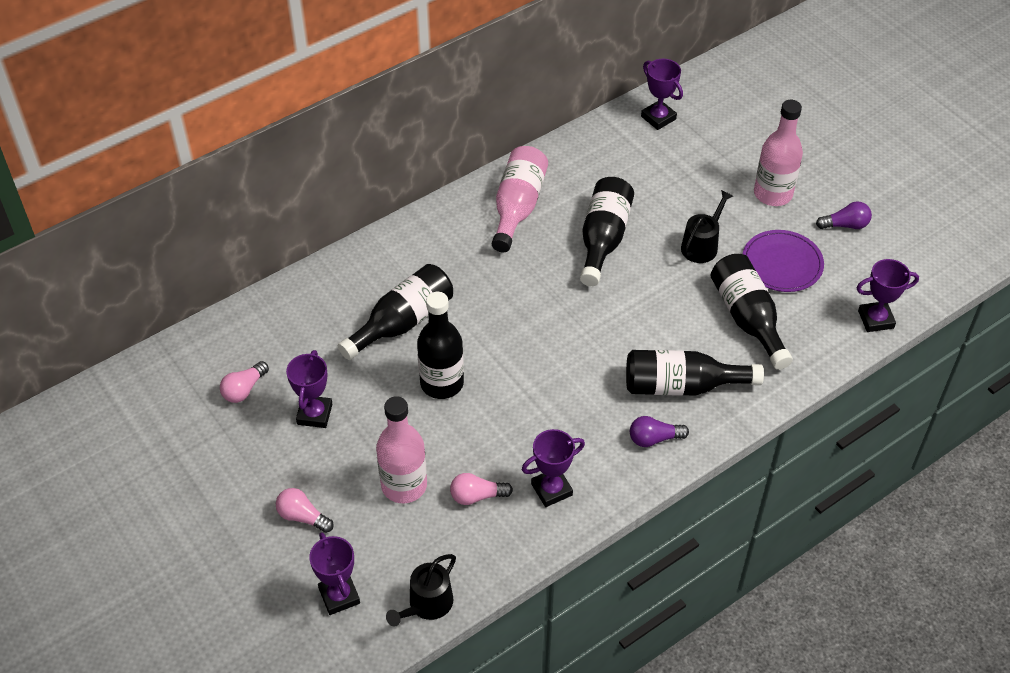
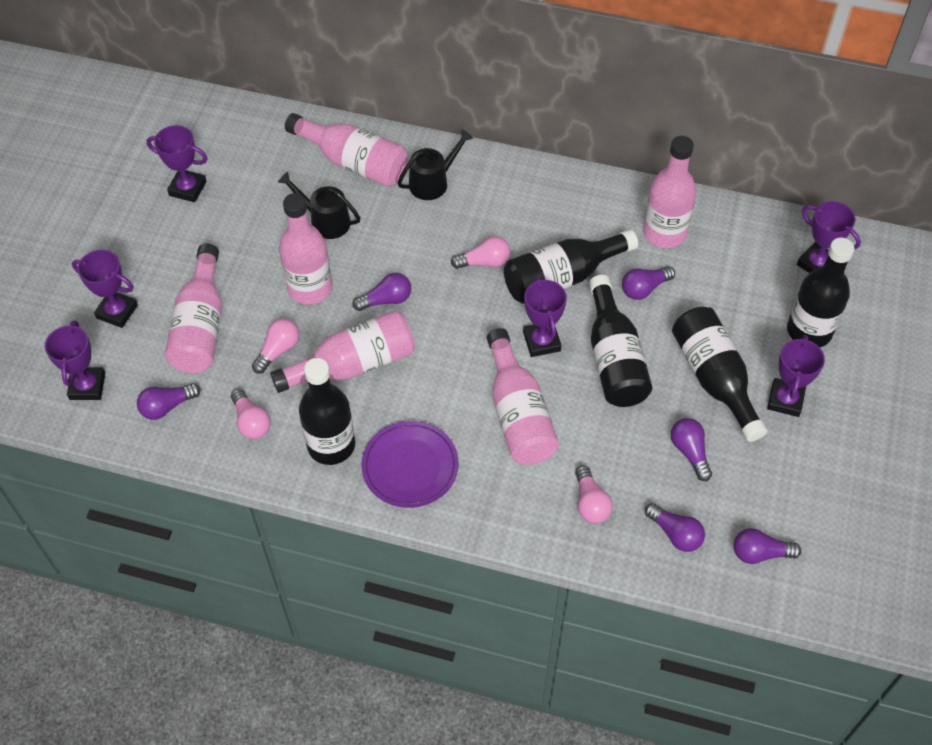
pink bottle: 3 -> 6
pink light bulb: 3 -> 4
purple light bulb: 2 -> 6
purple trophy: 5 -> 6

